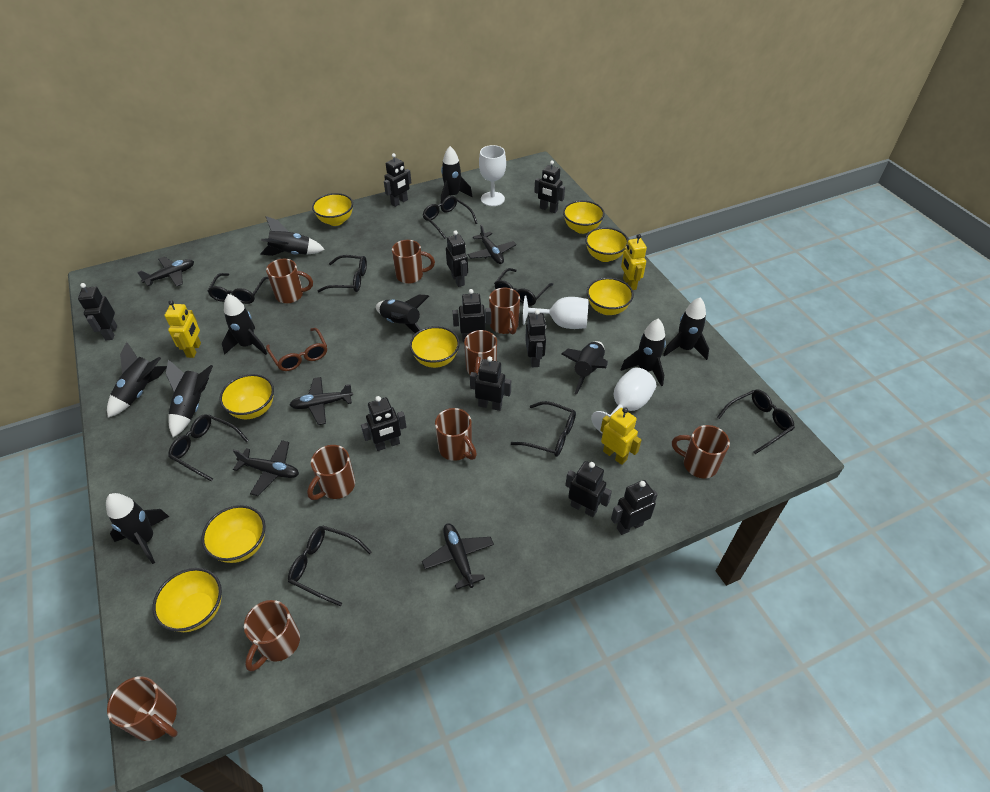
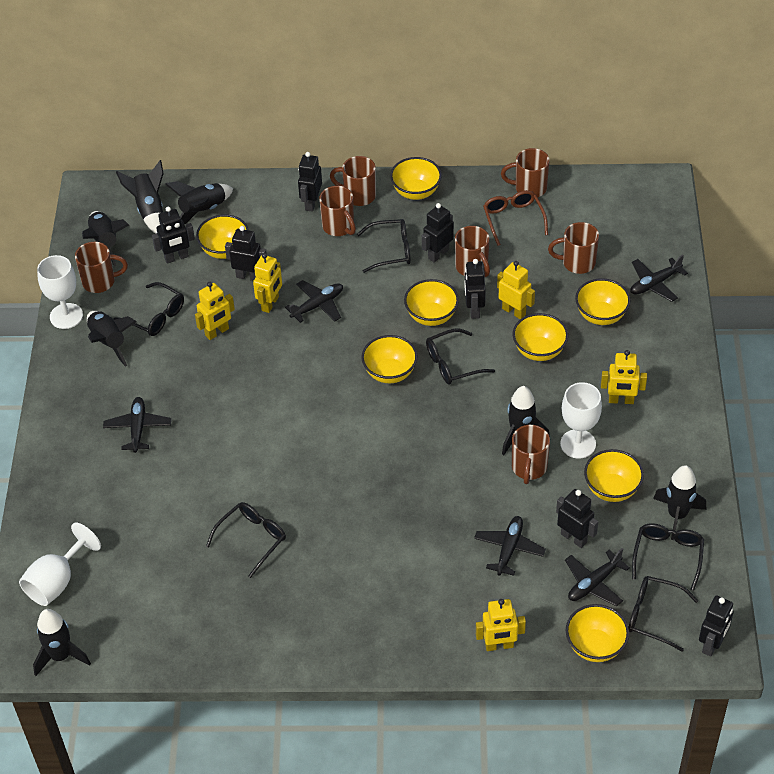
black glasses: 8 -> 6
black robot: 10 -> 7
black rocket: 10 -> 7
brown mug: 9 -> 7
yellow robot: 3 -> 5

